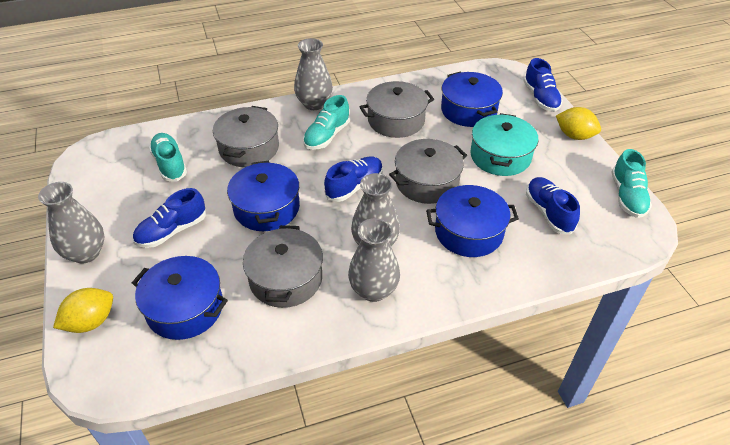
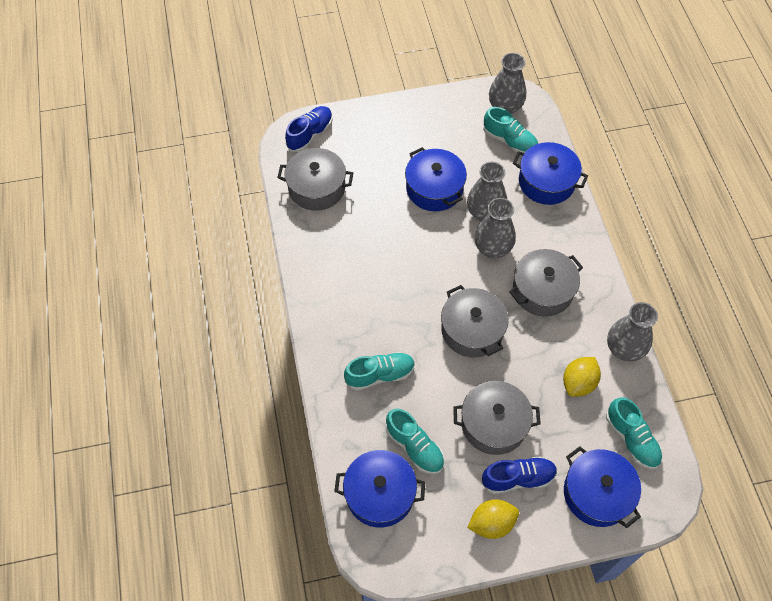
blue shoe: 4 -> 2
turquoise pot: 1 -> 0
turquoise shoe: 3 -> 4

